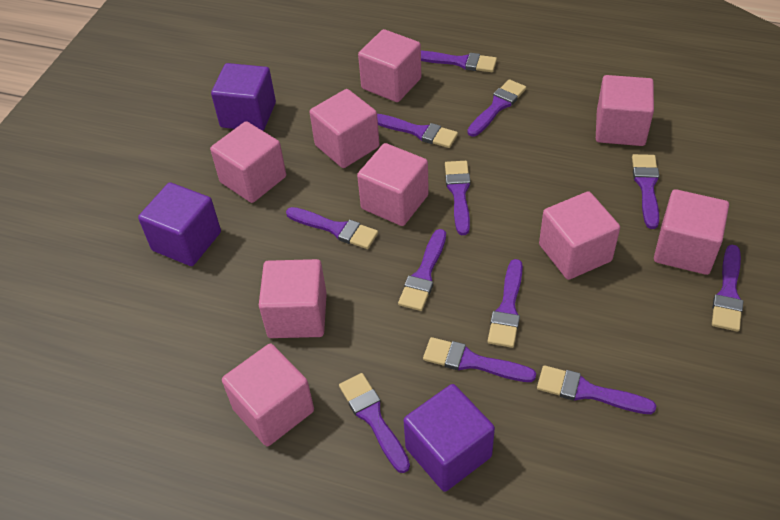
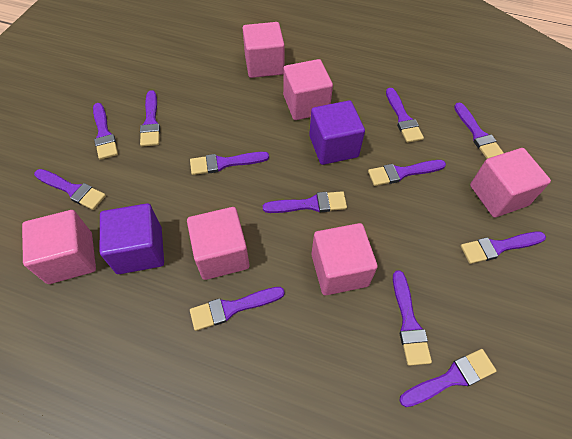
pink cube: 9 -> 6
purple cube: 3 -> 2

